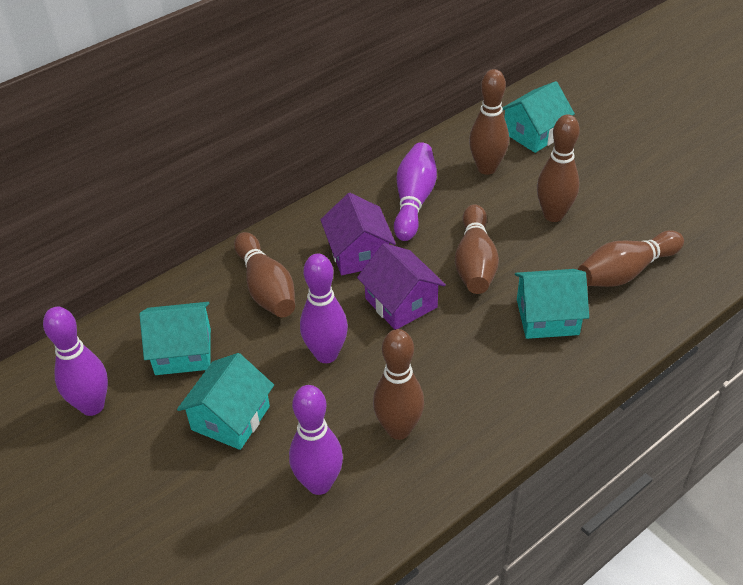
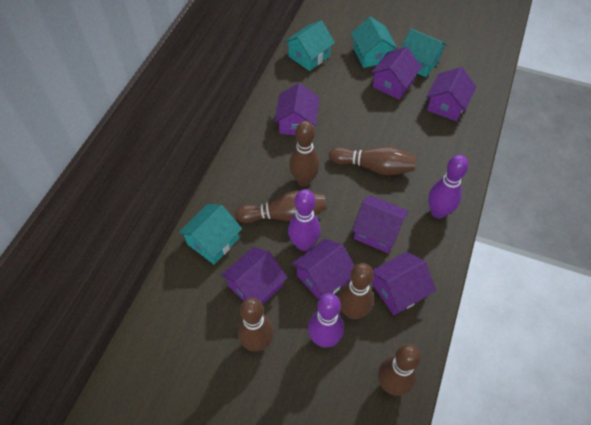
purple bowling pin: 4 -> 3
purple house: 2 -> 7

